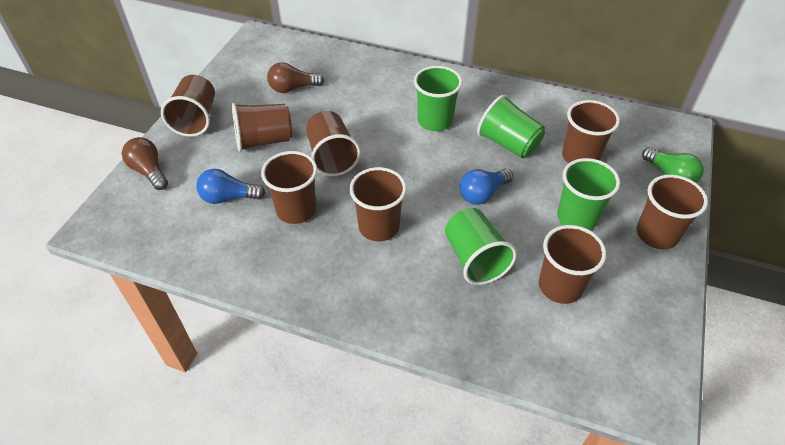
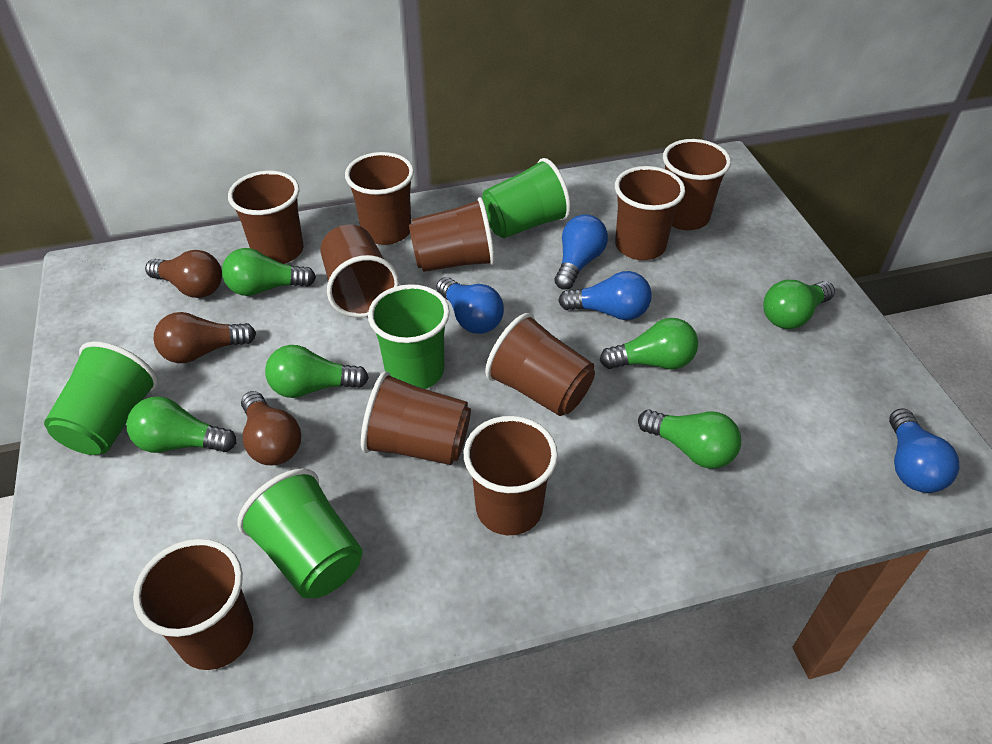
blue light bulb: 2 -> 4
brown cup: 8 -> 10
brown light bulb: 2 -> 3
green light bulb: 1 -> 6

